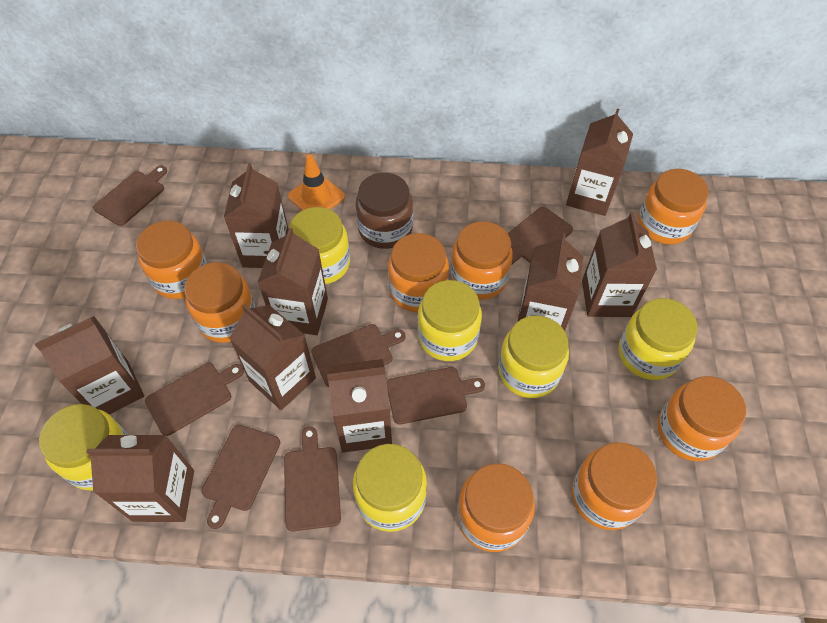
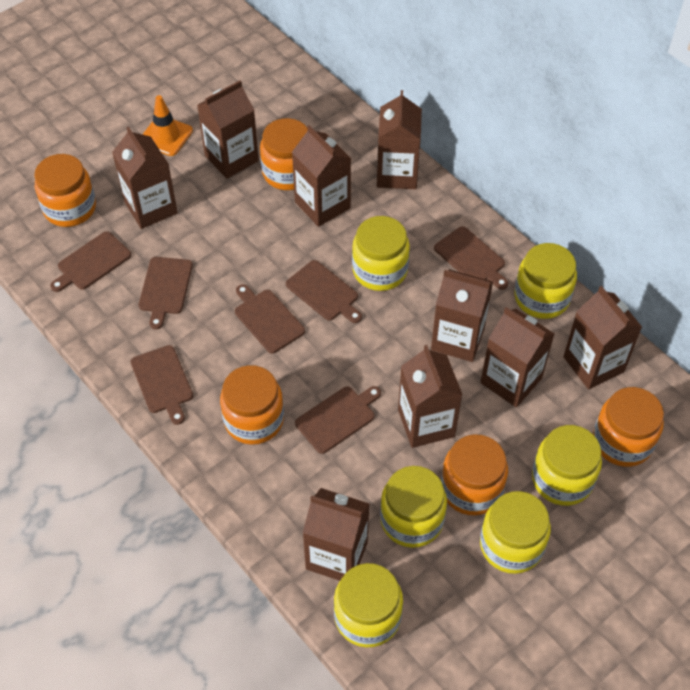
brown jar: 1 -> 0
orange jar: 8 -> 5

